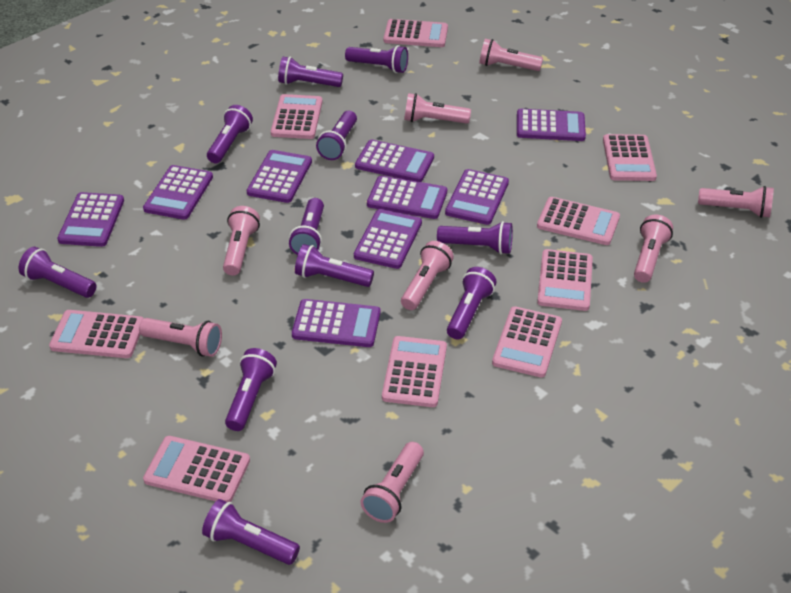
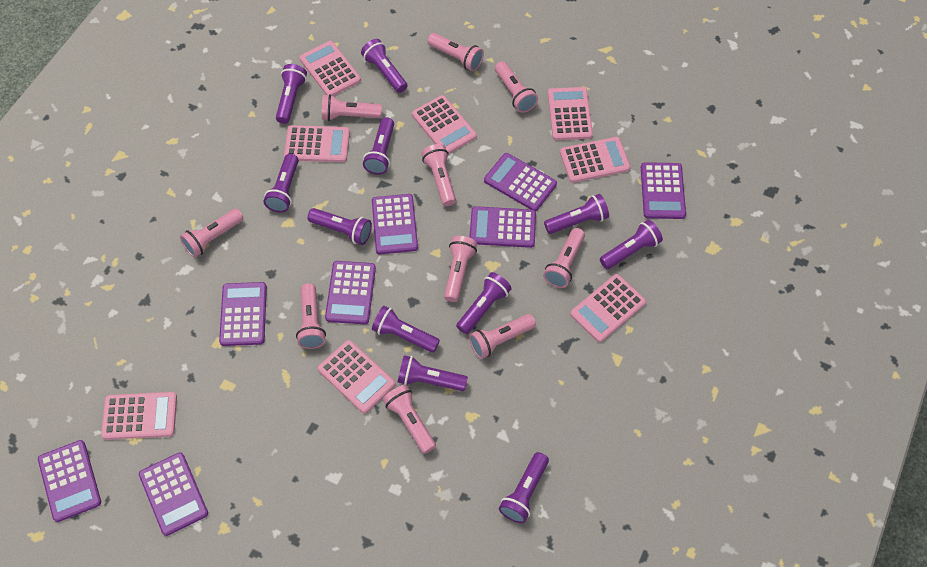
pink calculator: 9 -> 8
pink flashlight: 8 -> 10
purple calculator: 9 -> 8

